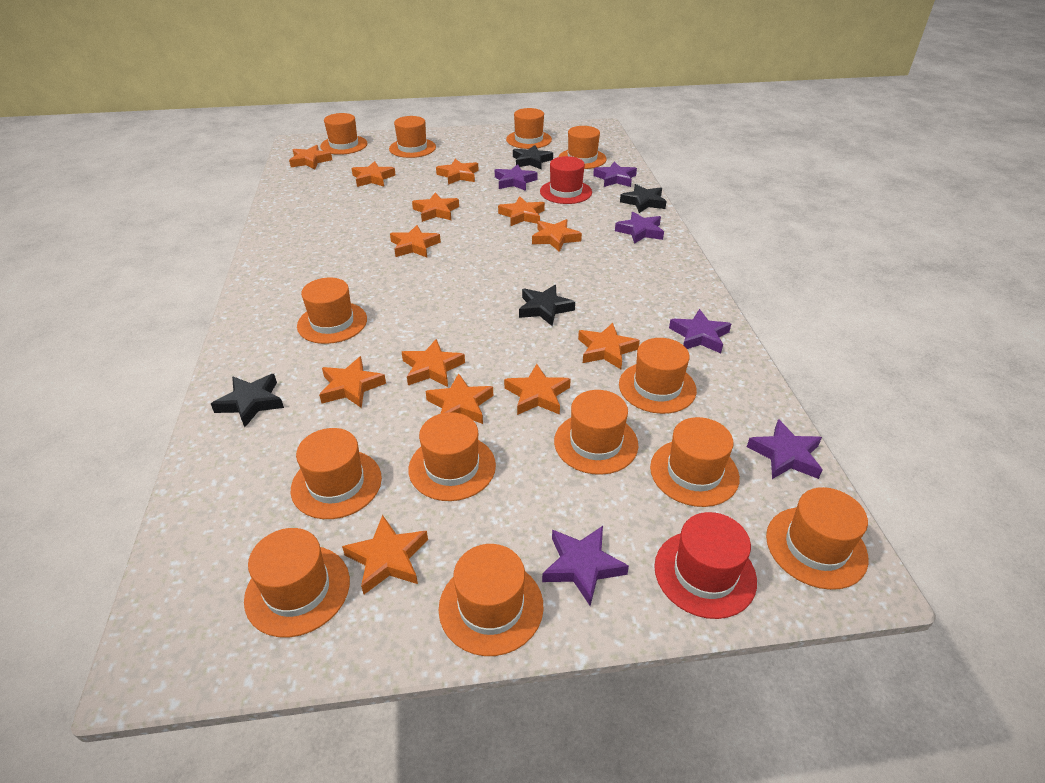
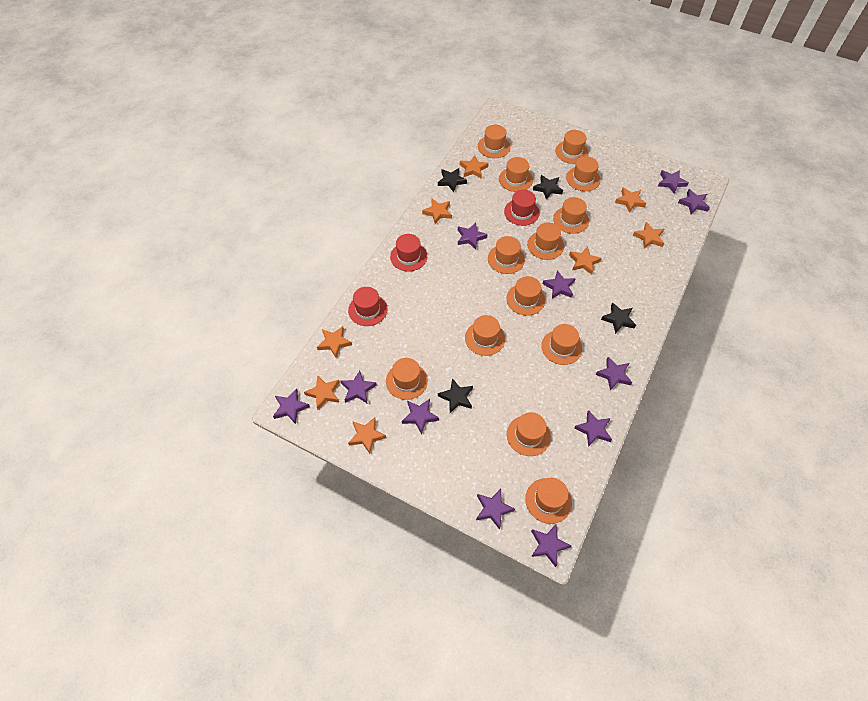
orange star: 13 -> 8
purple star: 6 -> 11
red hat: 2 -> 3

